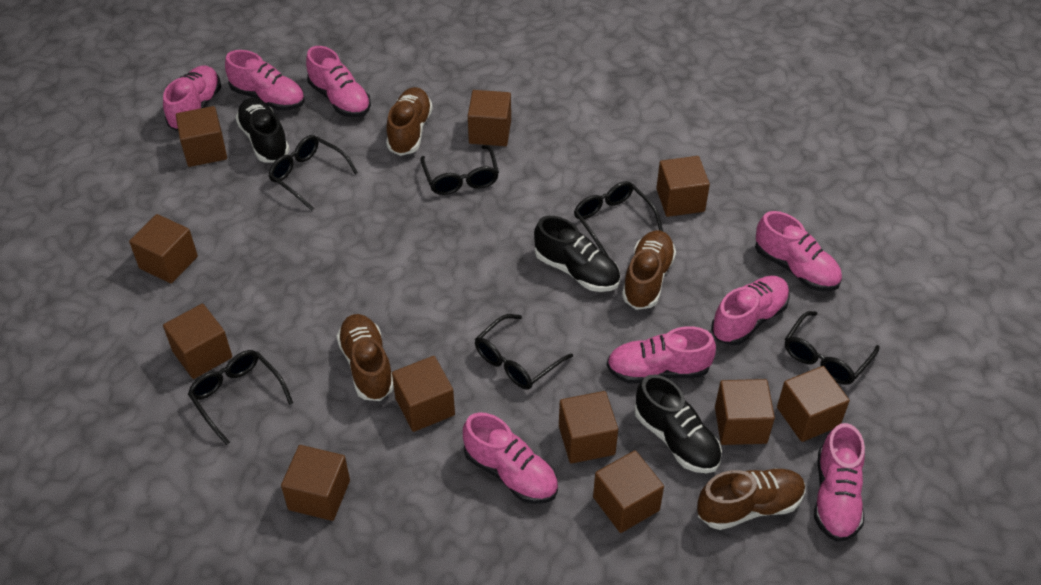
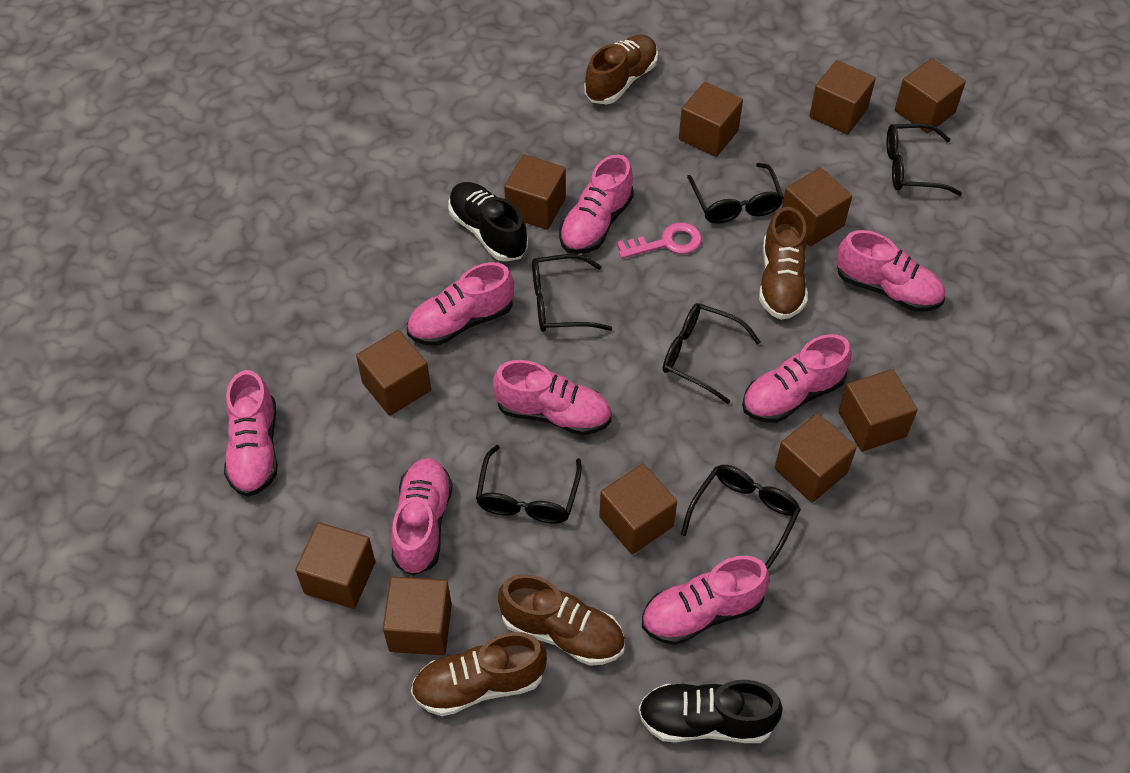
black shoe: 3 -> 2
pink key: 0 -> 1

